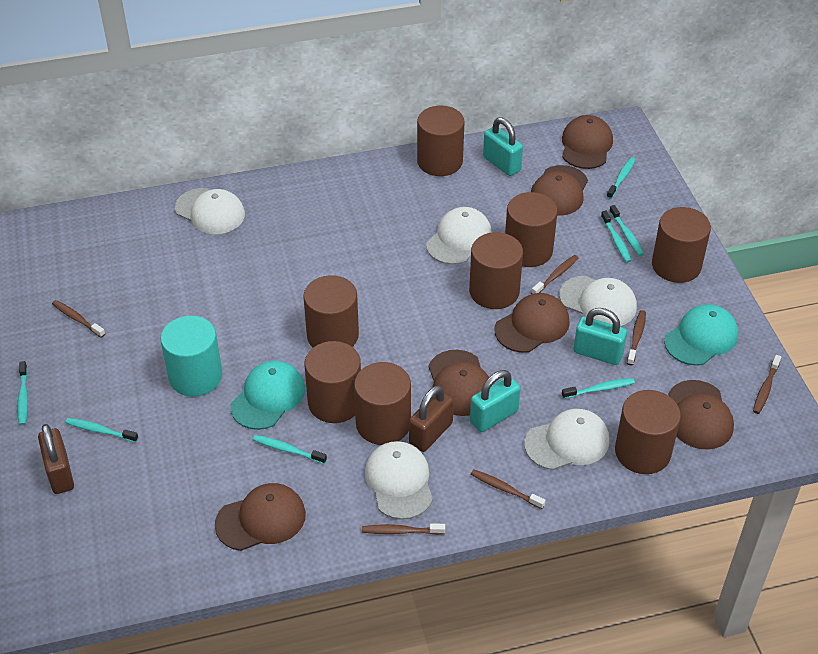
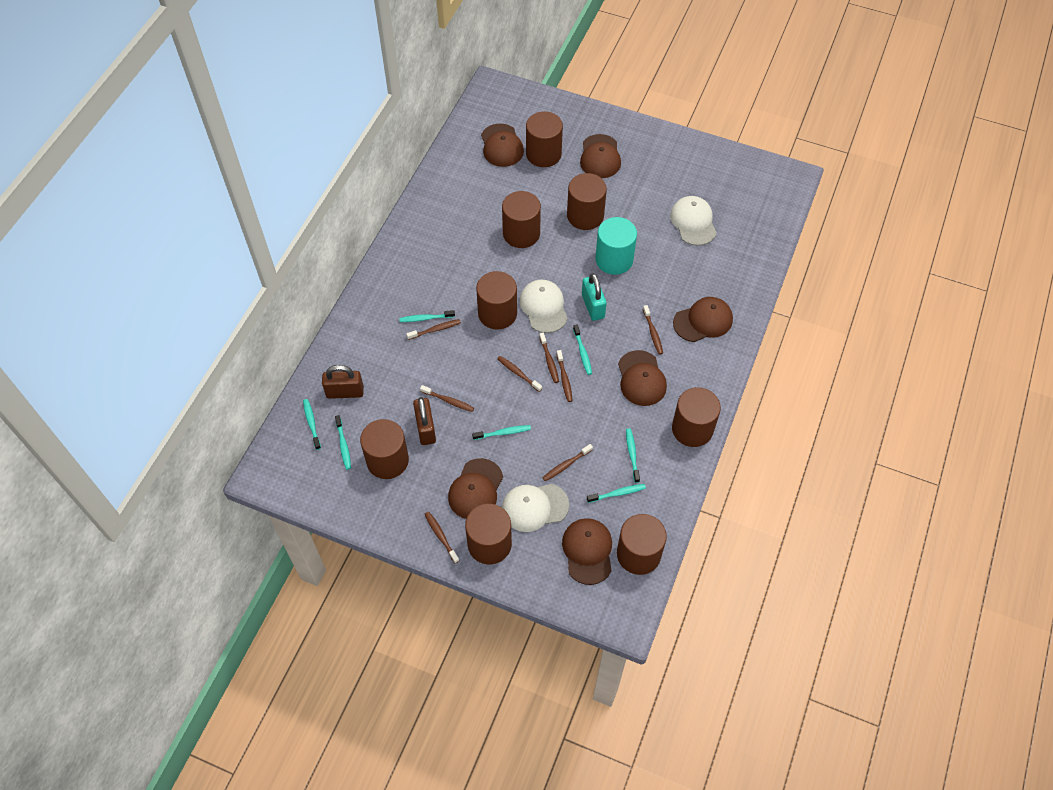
brown toothbrush: 6 -> 8
turquoise cap: 2 -> 0
turquoise padlock: 3 -> 1
white cap: 5 -> 3

